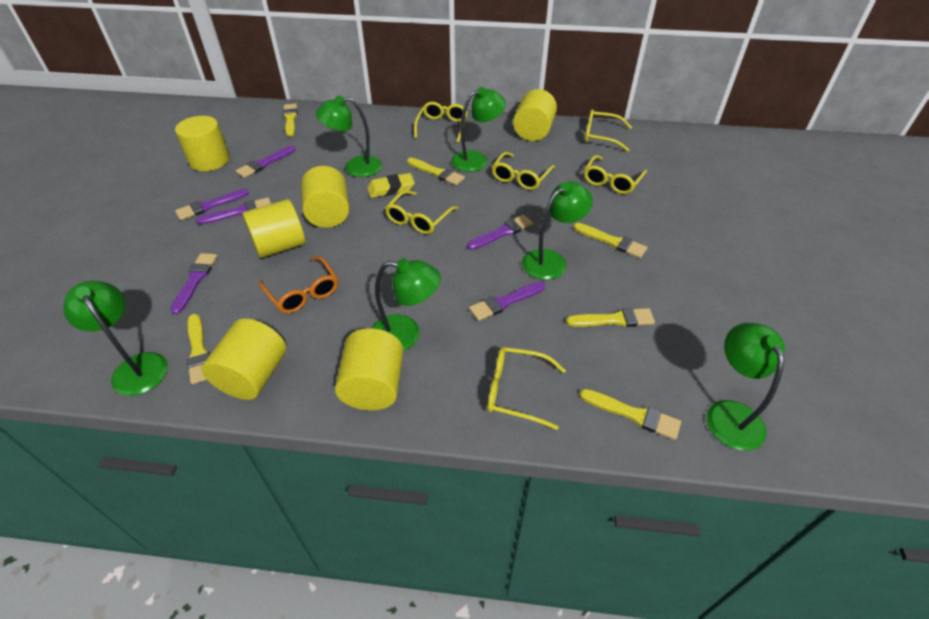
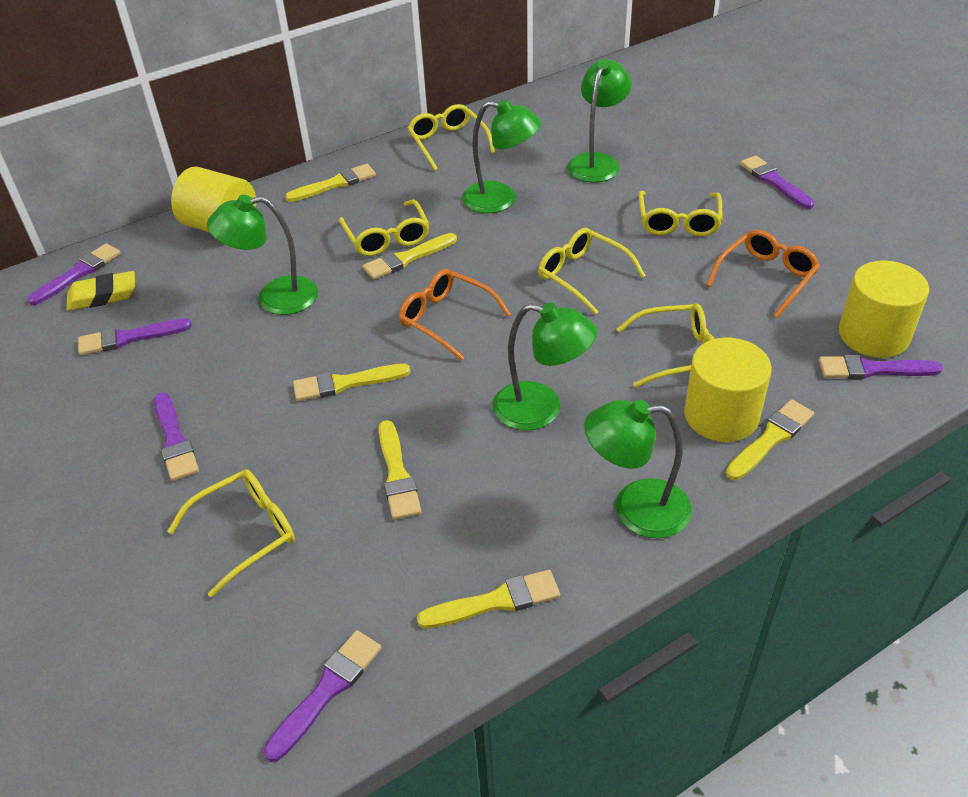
green lamp: 6 -> 5
orange glasses: 1 -> 2
yellow cylinder: 6 -> 3

